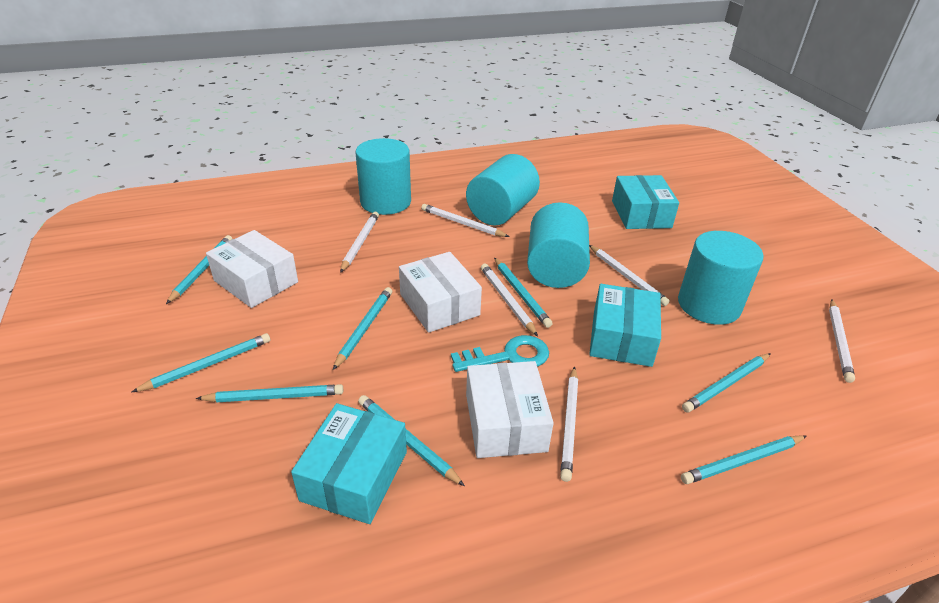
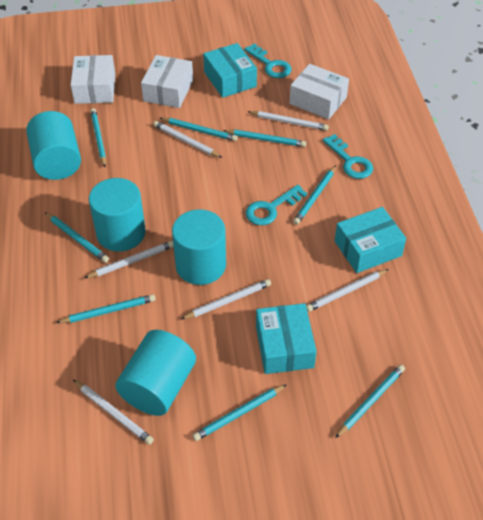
turquoise key: 1 -> 3

